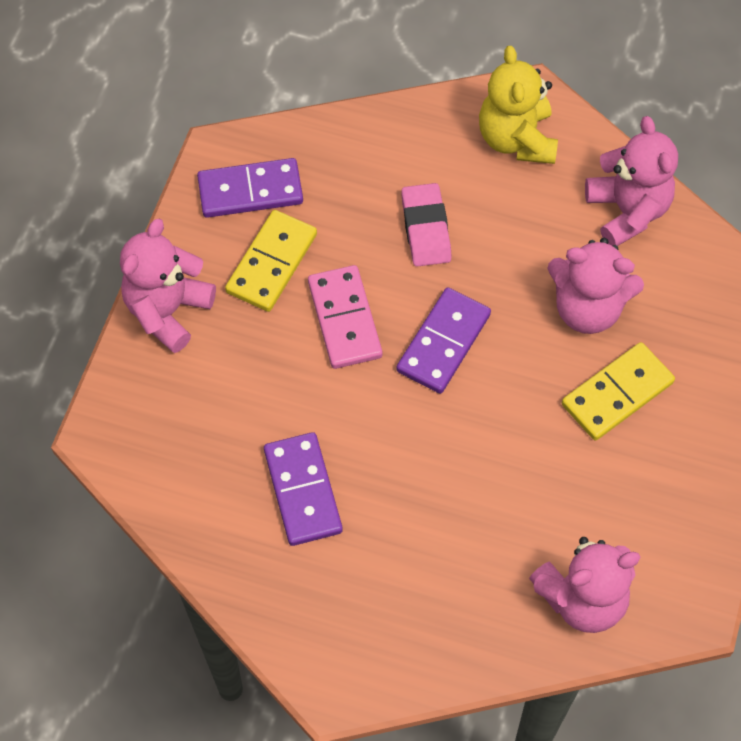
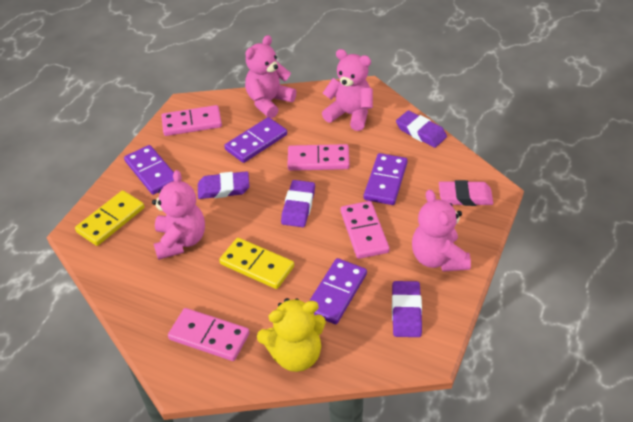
pink domino: 1 -> 4
purple domino: 3 -> 4
purple eraser: 0 -> 4

